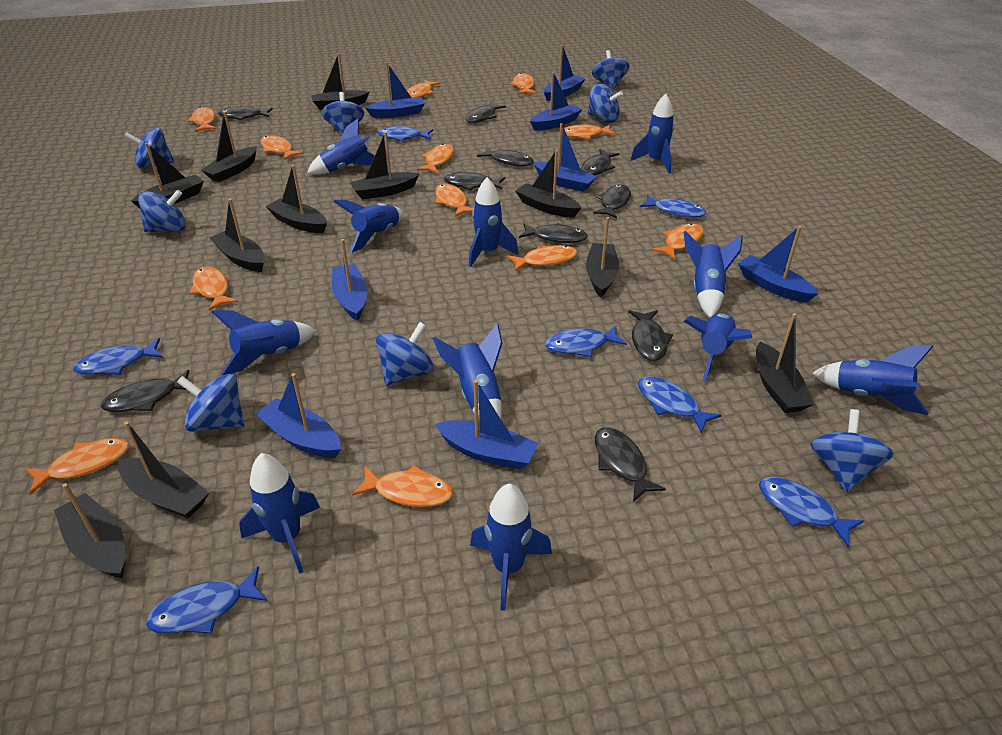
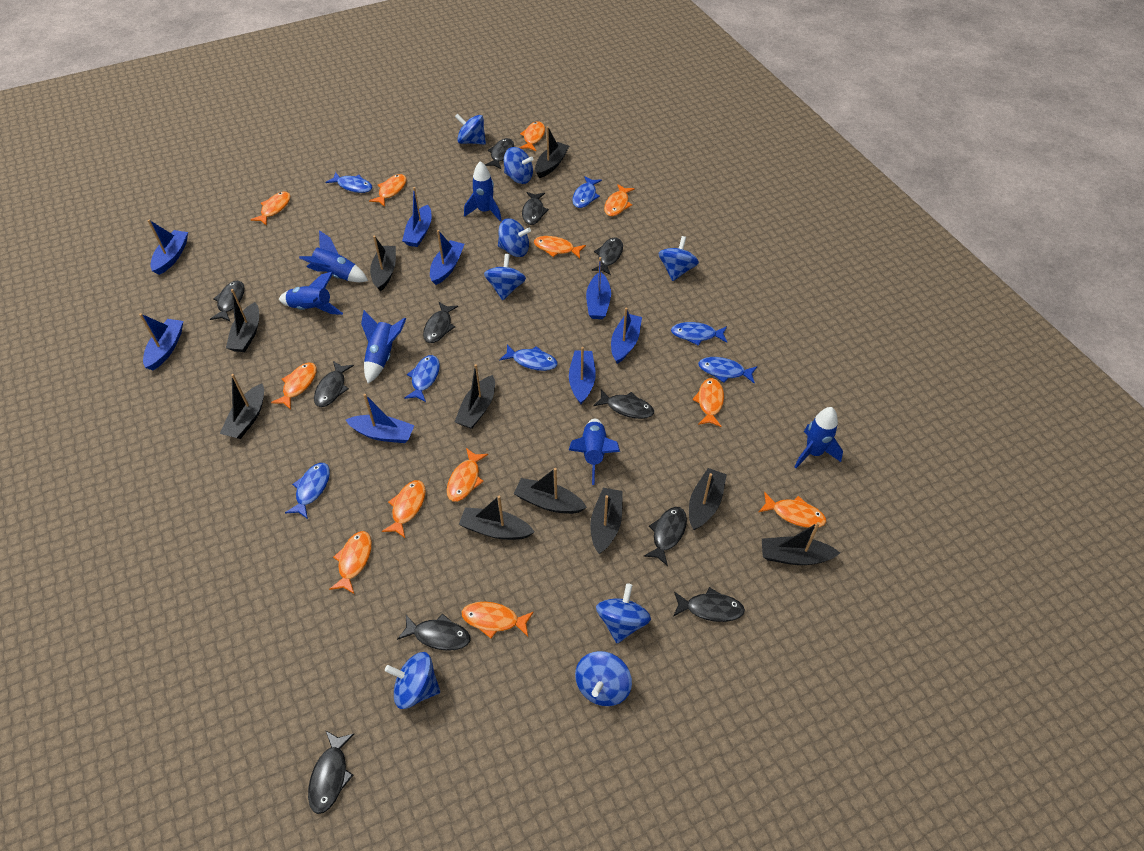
black boat: 11 -> 10
black fish: 10 -> 11
blue rocket: 11 -> 6

